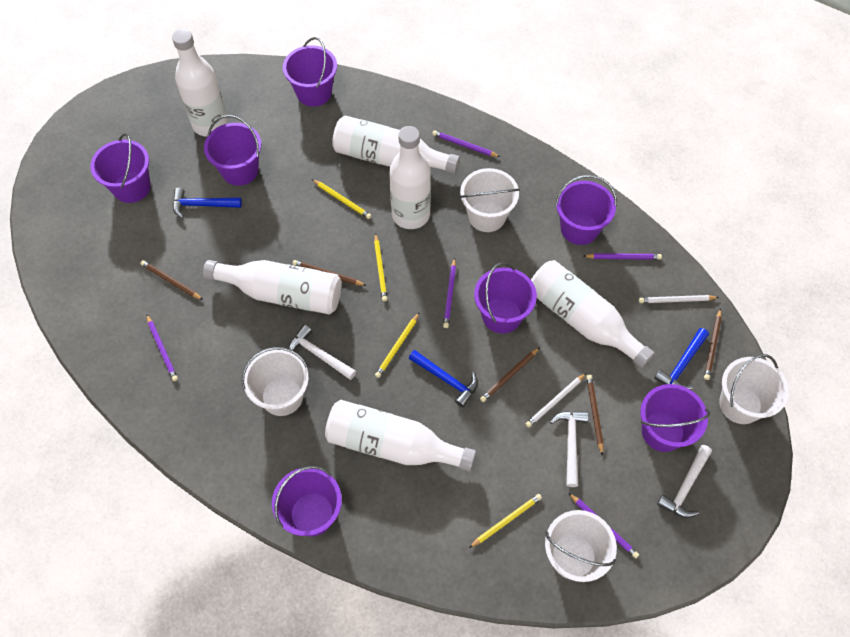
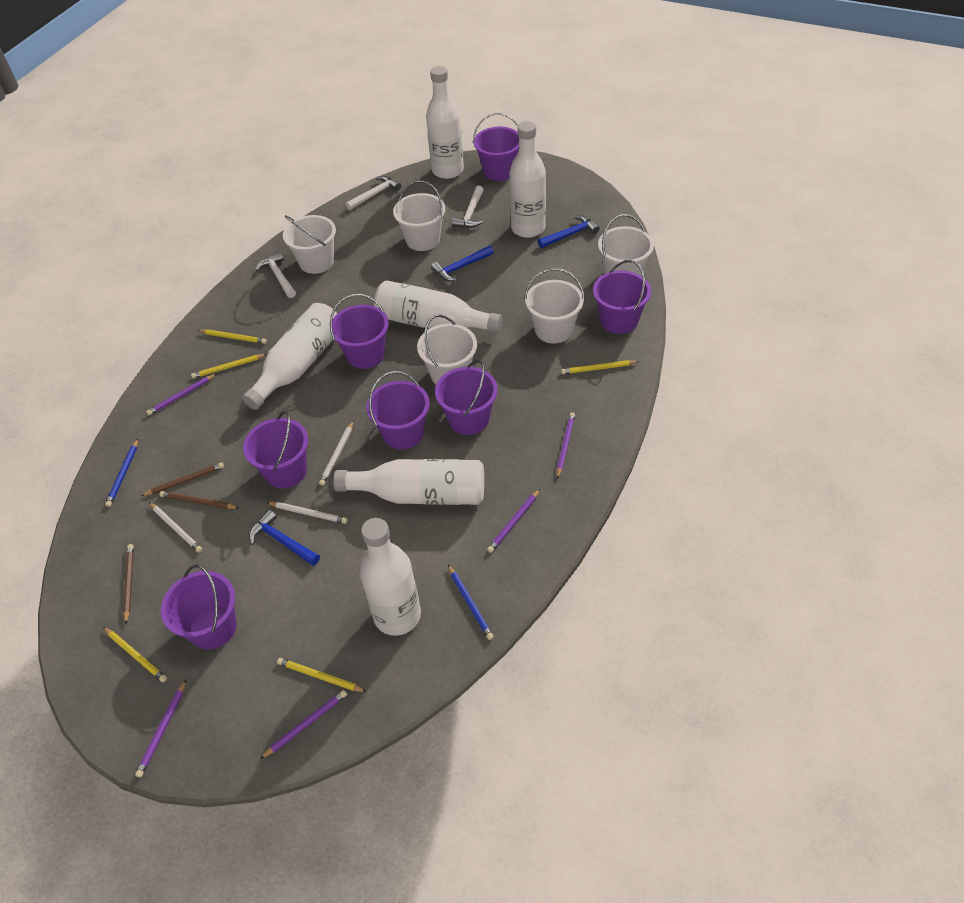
blue pencil: 0 -> 2
brown pencil: 5 -> 3
white bucket: 4 -> 5
white pencil: 2 -> 3
yellow pencil: 4 -> 5

